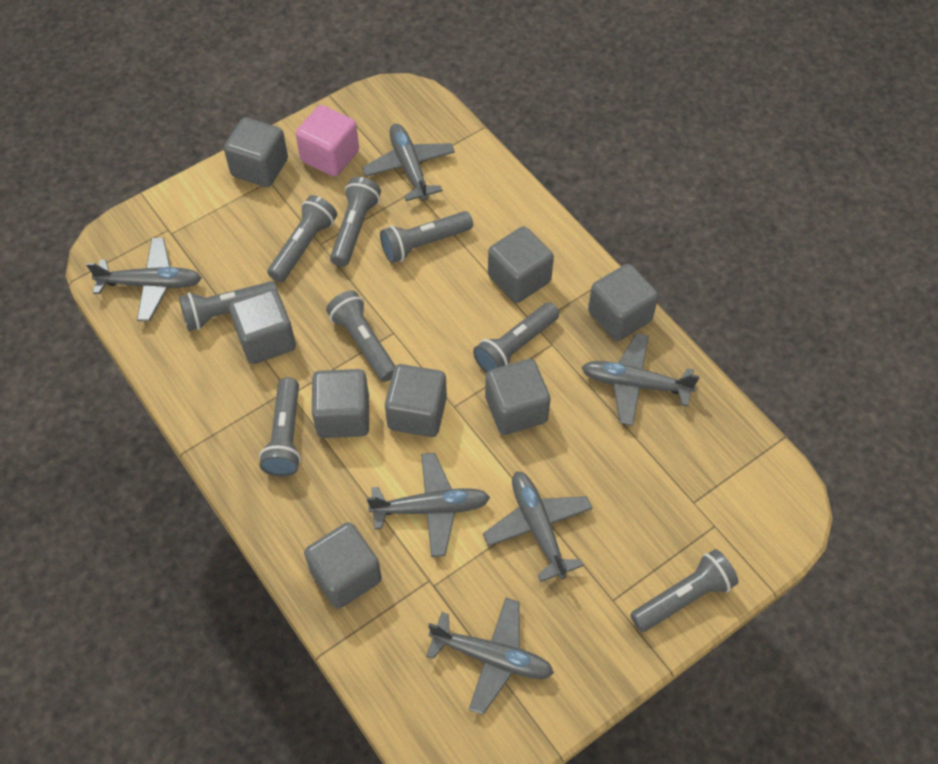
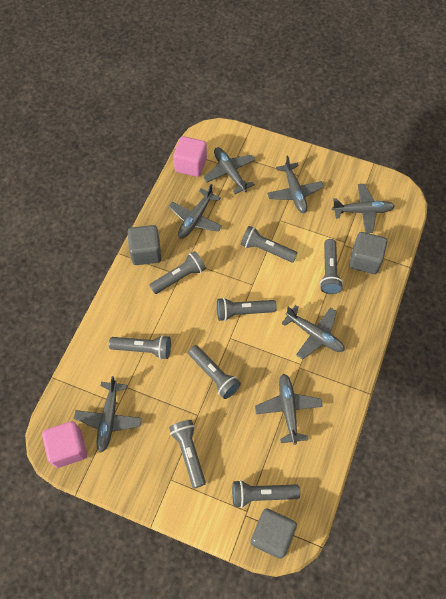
grey cube: 8 -> 3
grey plane: 6 -> 7
pink cube: 1 -> 2

